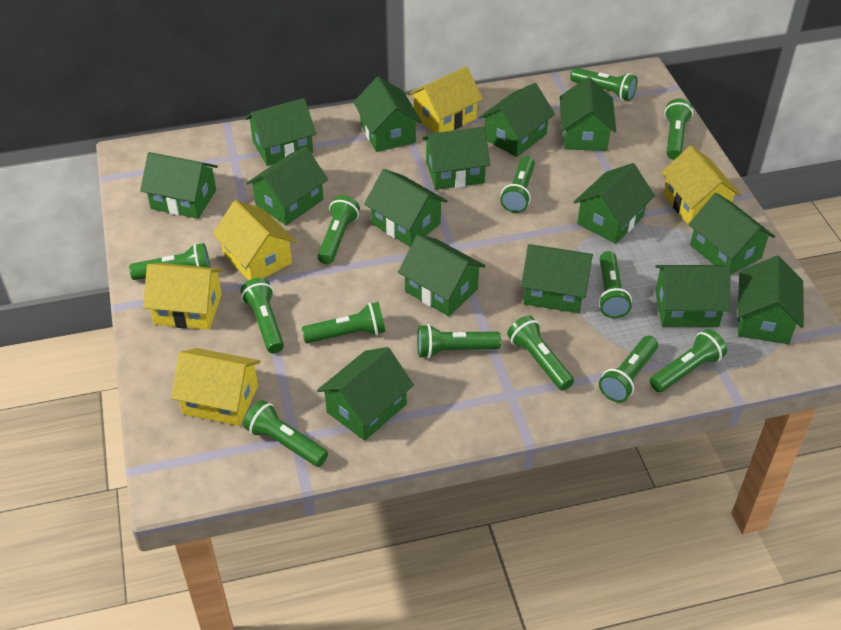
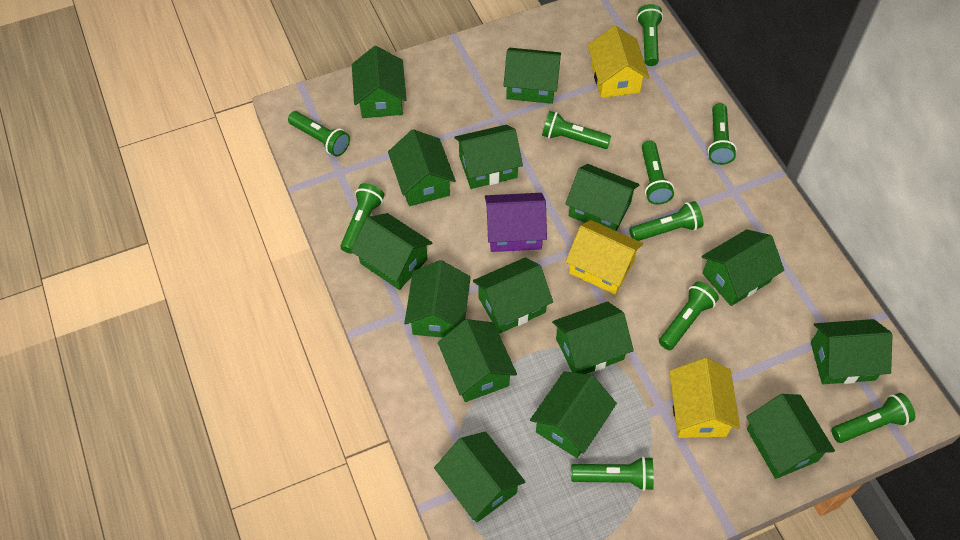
green flashlight: 13 -> 10
purple house: 0 -> 1
yellow house: 5 -> 3

